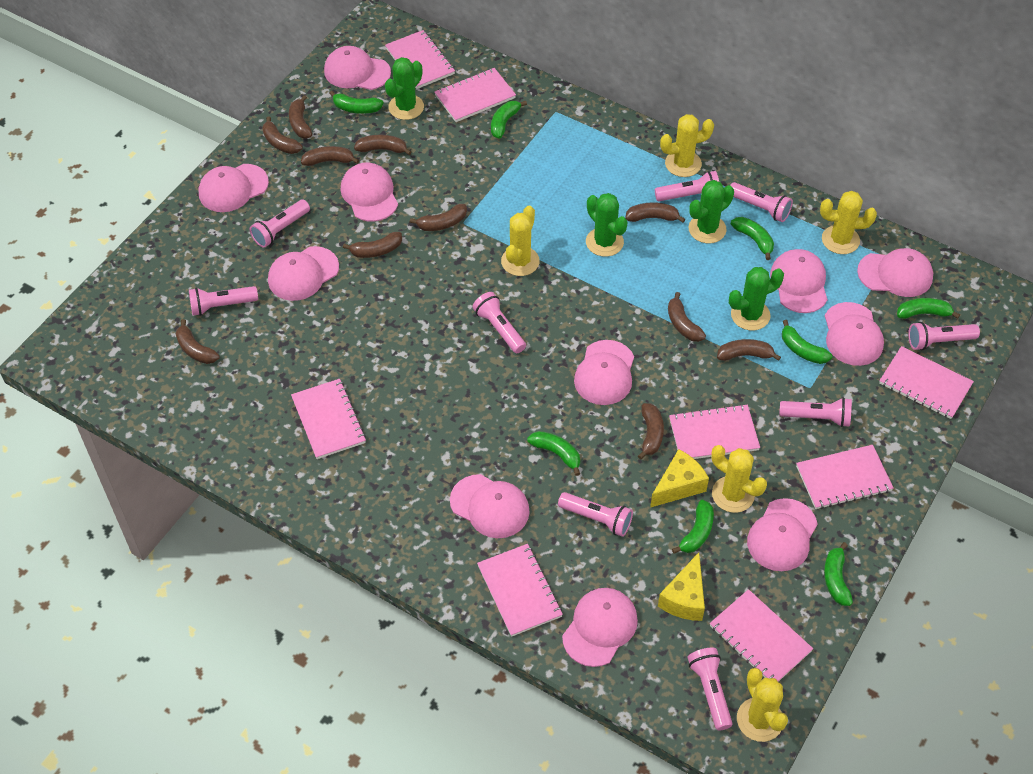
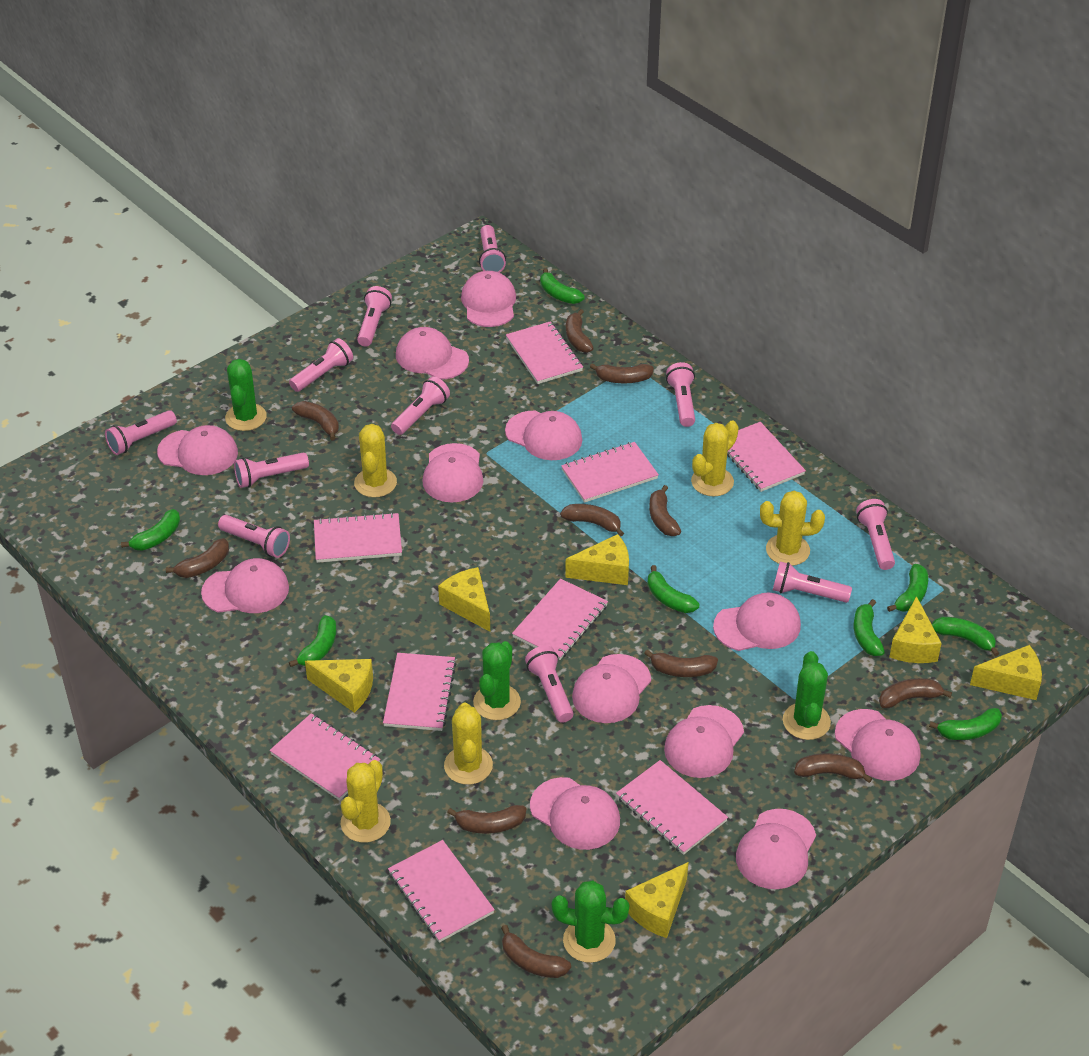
pink cap: 11 -> 12
pink flashlight: 9 -> 11
pink notebook: 8 -> 9
yellow cheese: 2 -> 6

